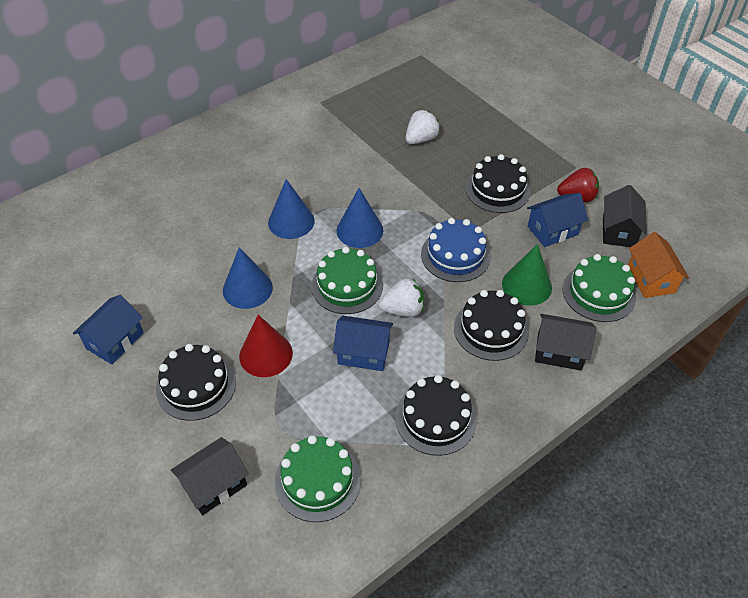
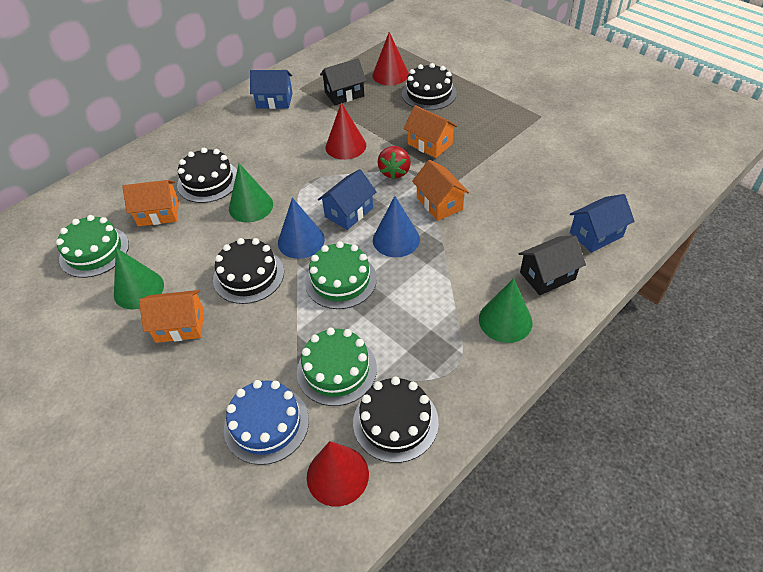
black house: 3 -> 2
blue cone: 3 -> 2
green cone: 1 -> 3
orange house: 1 -> 4
red cone: 1 -> 3
white strawberry: 2 -> 0

